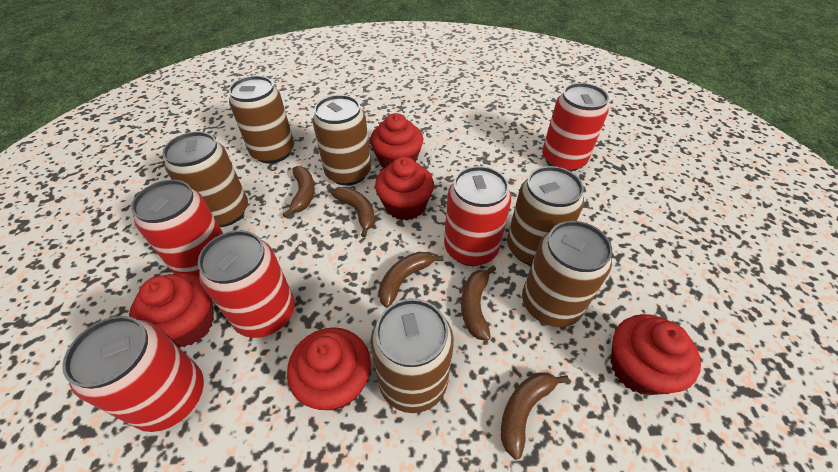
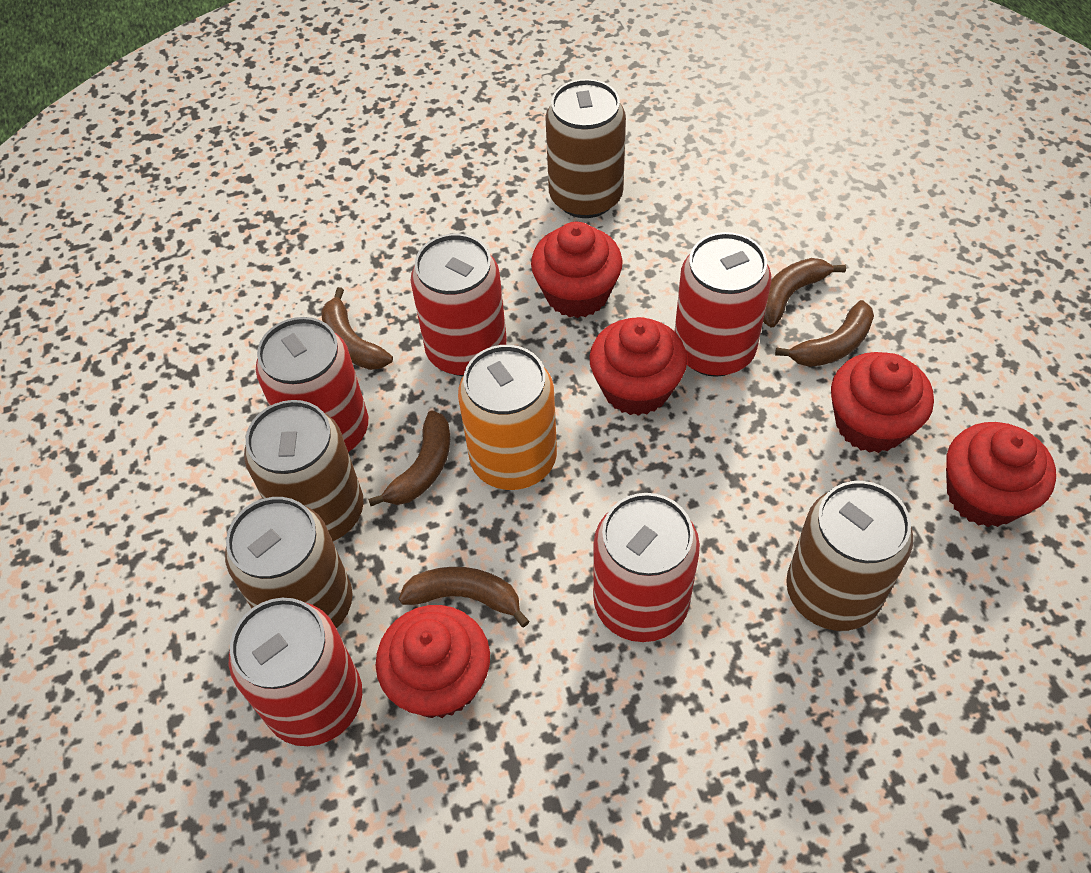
brown can: 6 -> 4
orange can: 0 -> 1

